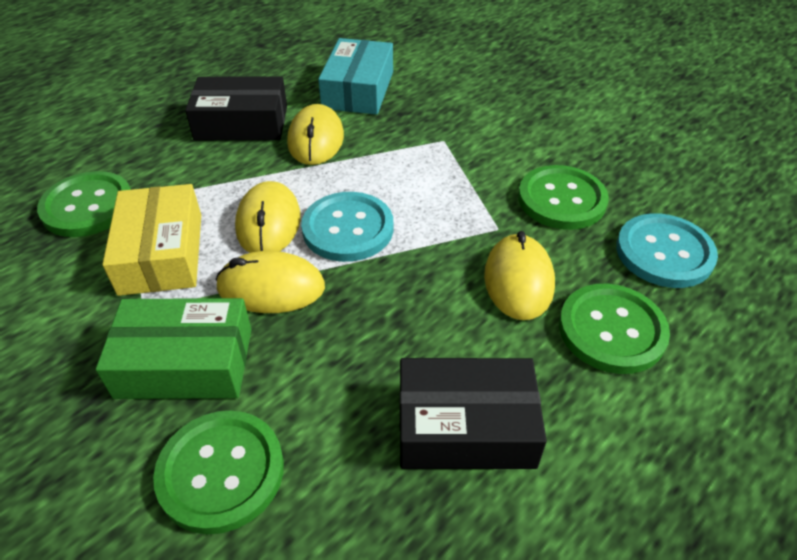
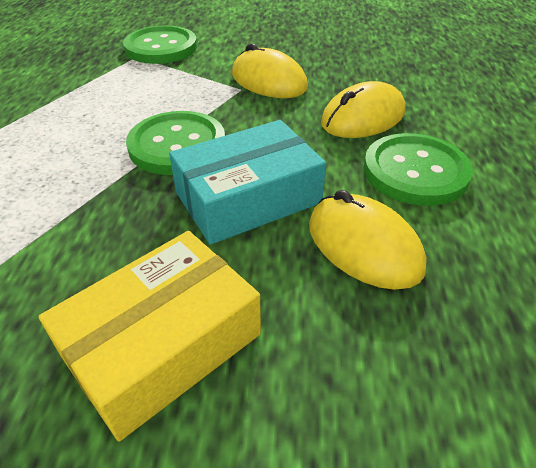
black box: 2 -> 0
green box: 1 -> 0
green button: 4 -> 3
turquoise button: 2 -> 0
yellow mouse: 4 -> 3

